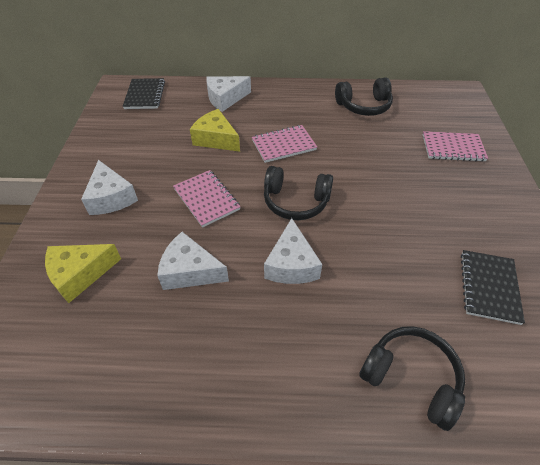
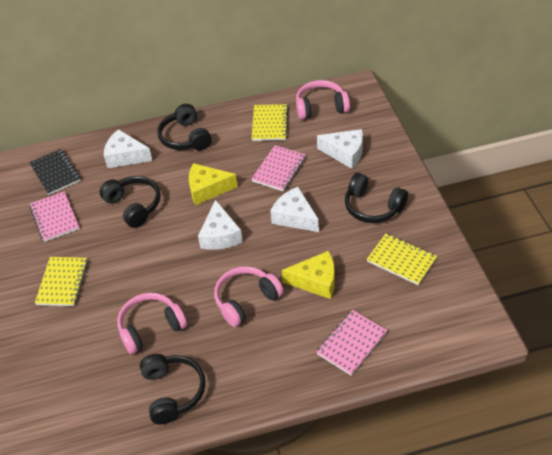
black headphones: 3 -> 4
black notebook: 2 -> 1
pink headphones: 0 -> 3
yellow notebook: 0 -> 3

